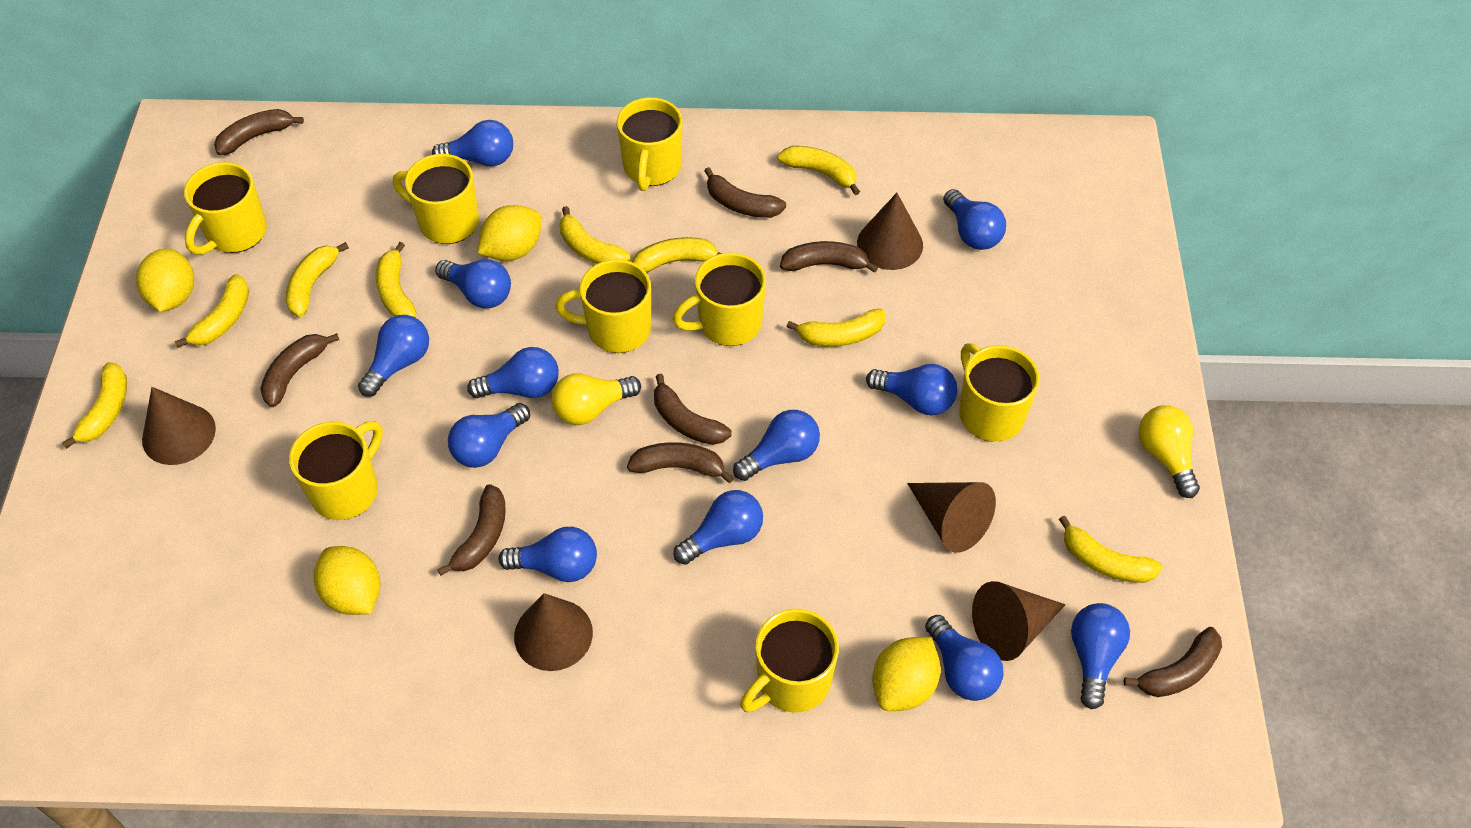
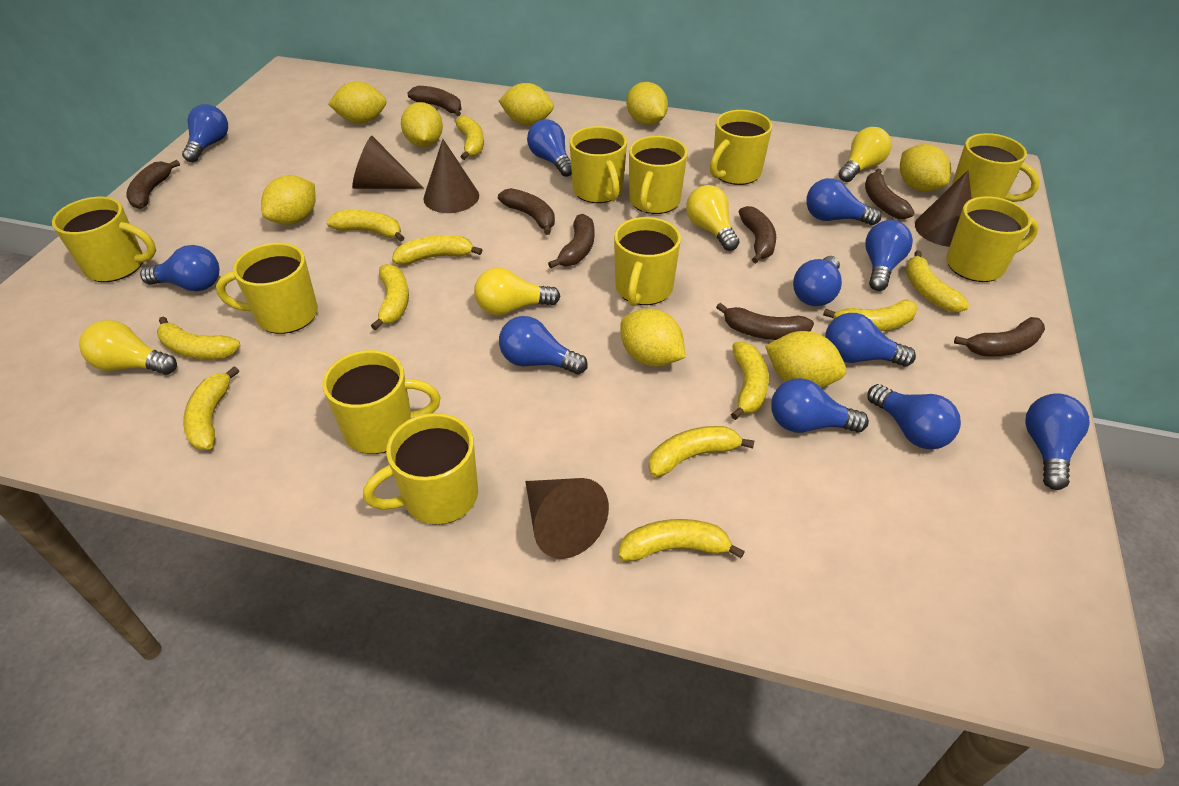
blue light bulb: 12 -> 11
brown cone: 5 -> 4
yellow banana: 9 -> 11
yellow lemon: 4 -> 8
yellow light bulb: 2 -> 4
yellow mug: 8 -> 10

